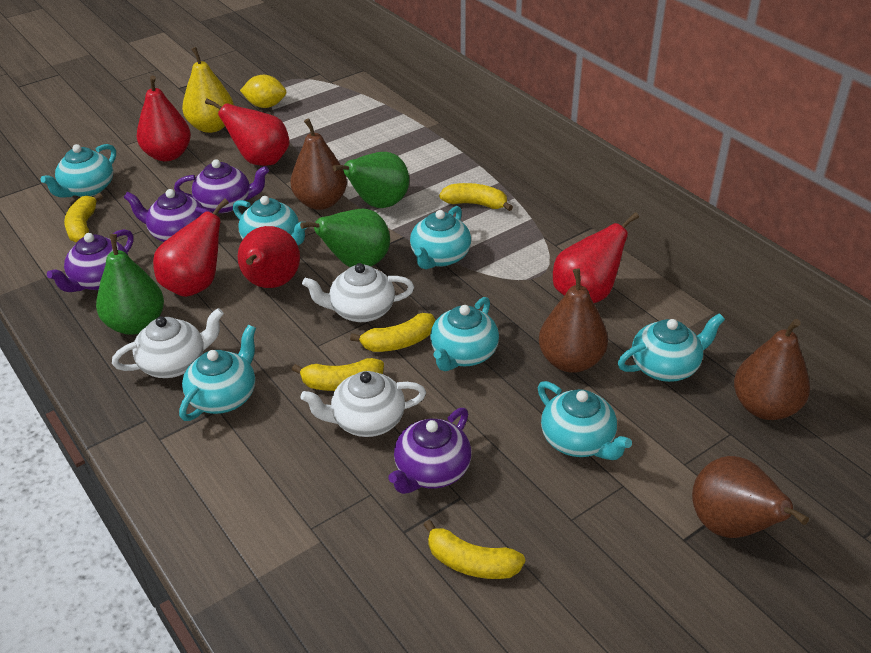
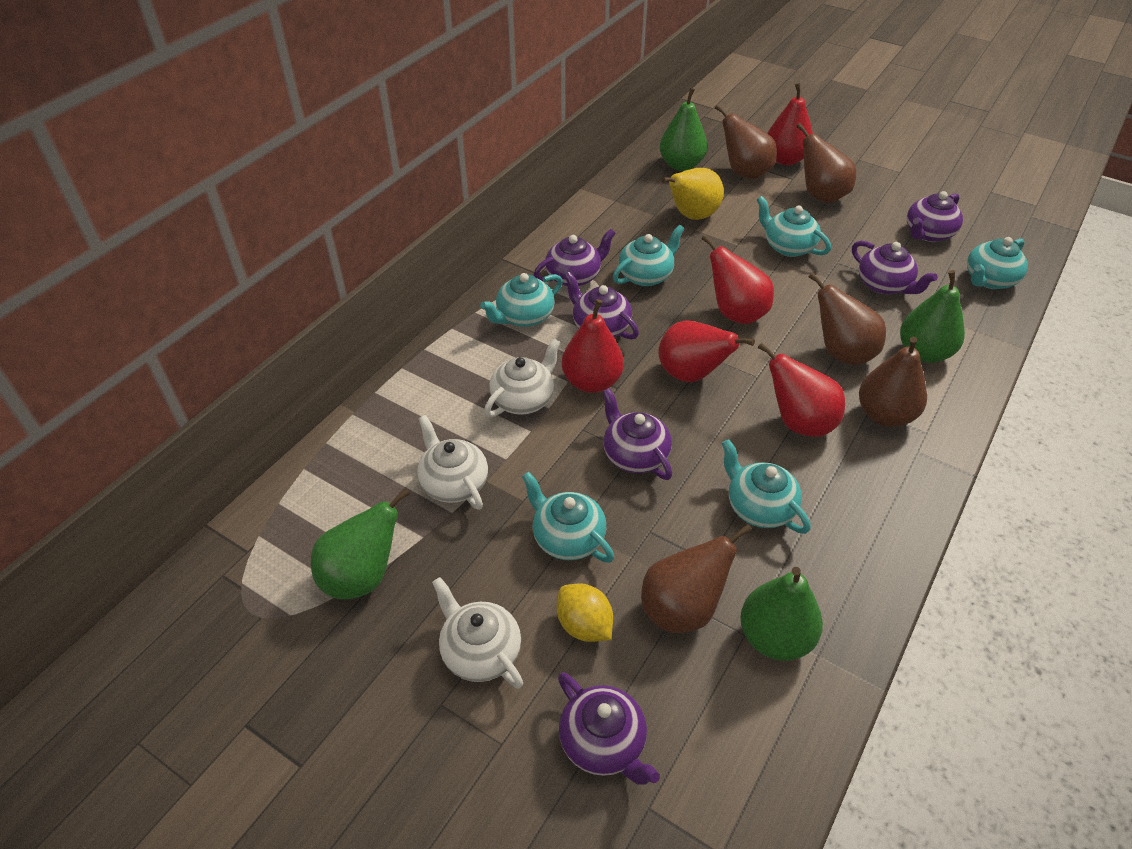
brown pear: 4 -> 5
green pear: 3 -> 4
purple teapot: 4 -> 6
turquoise teapot: 7 -> 6
yellow banana: 5 -> 0

